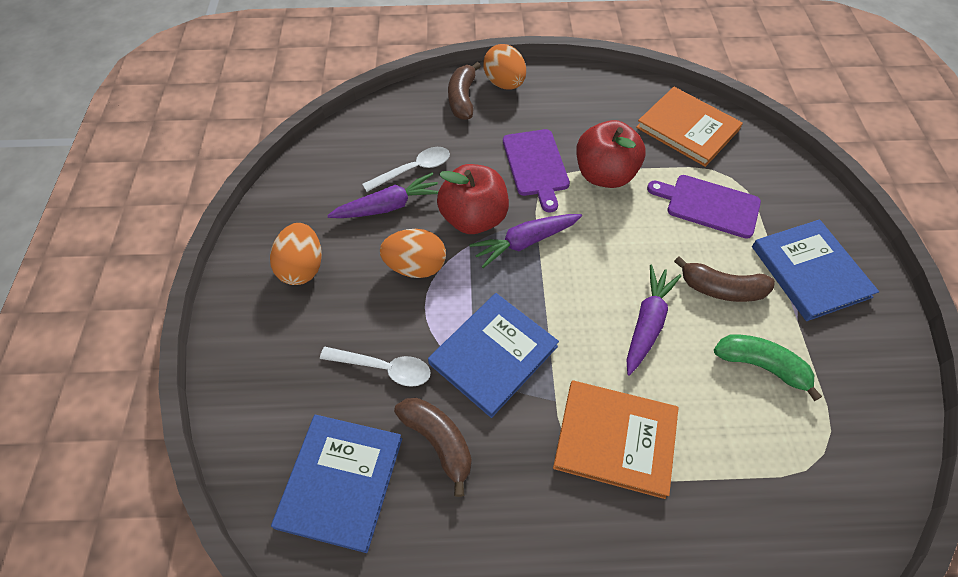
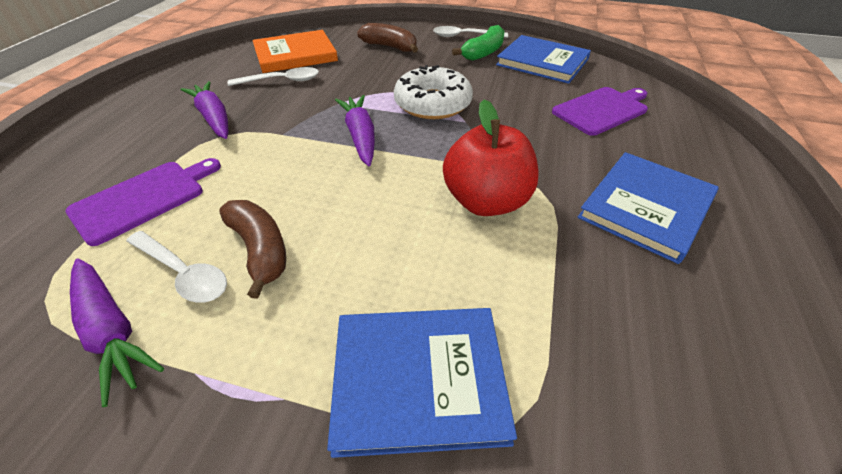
brown banana: 3 -> 2
orange book: 2 -> 1
orange egg: 3 -> 0
red apple: 2 -> 1
white donut: 0 -> 1
white spoon: 2 -> 3

